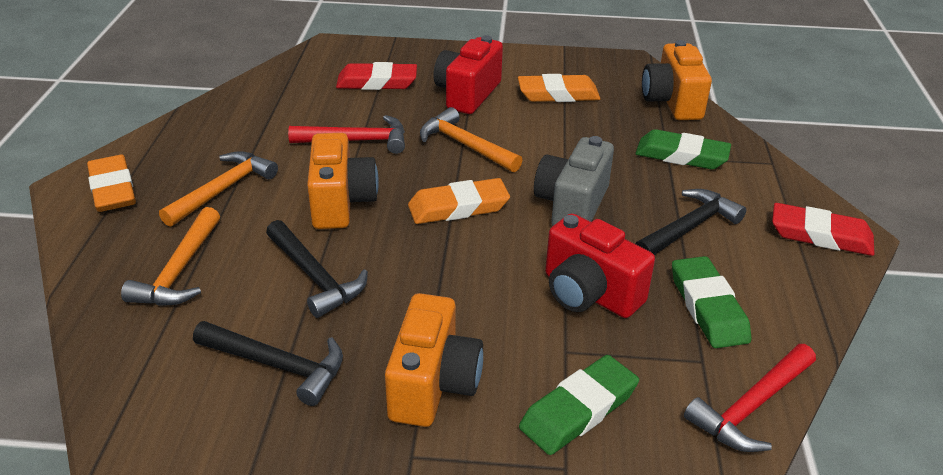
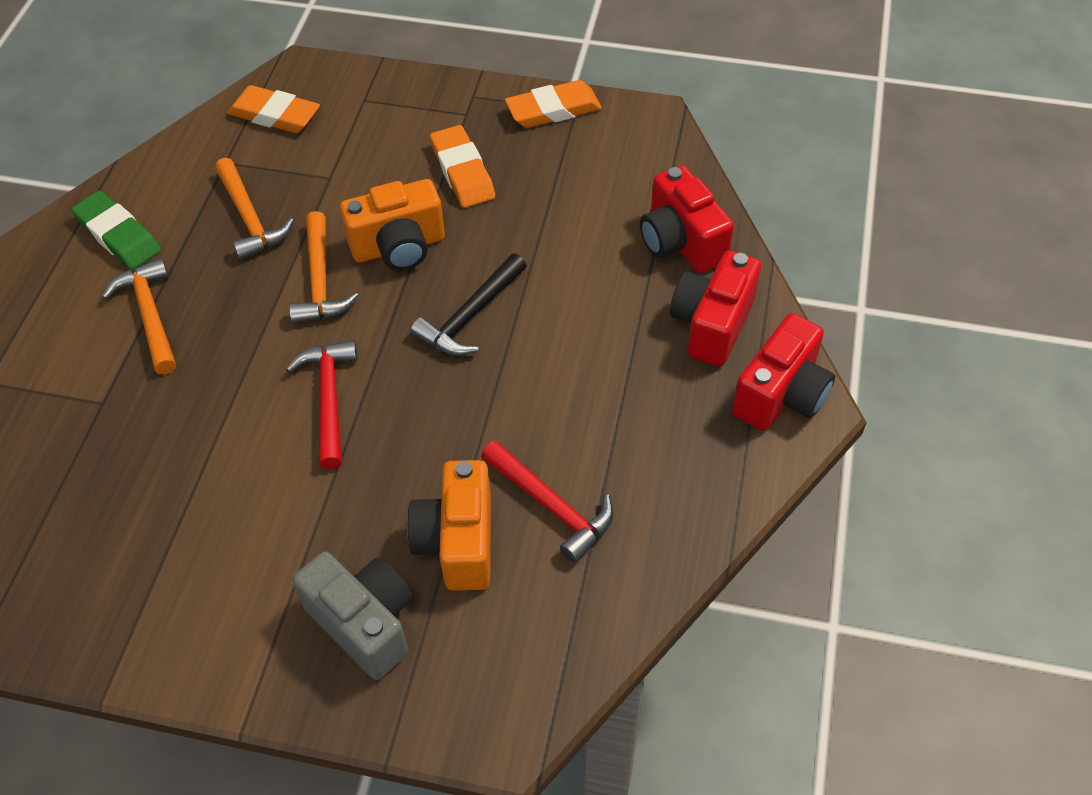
black hammer: 3 -> 1
green eraser: 3 -> 1
orange camera: 3 -> 2
red camera: 2 -> 3
red eraser: 2 -> 0

